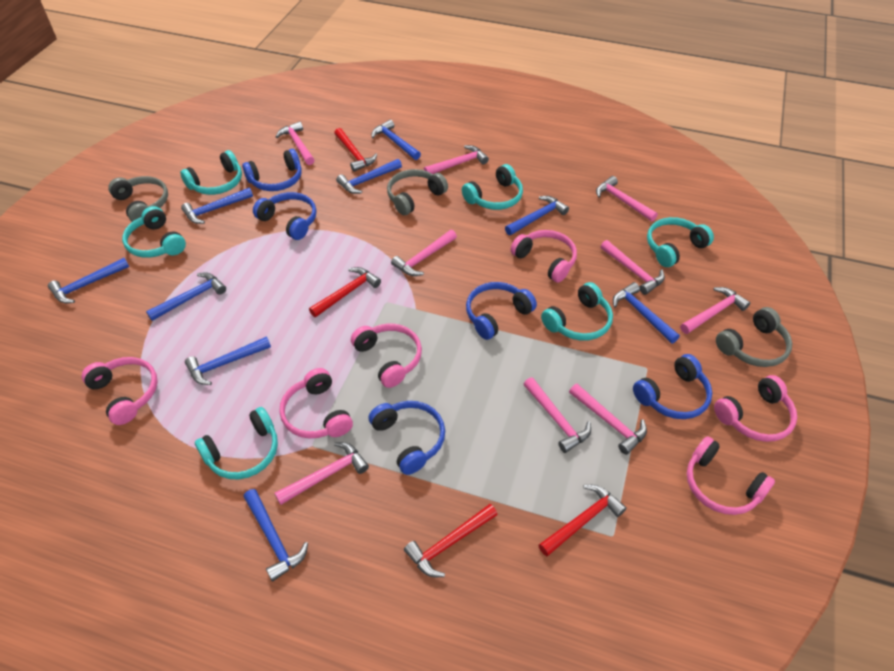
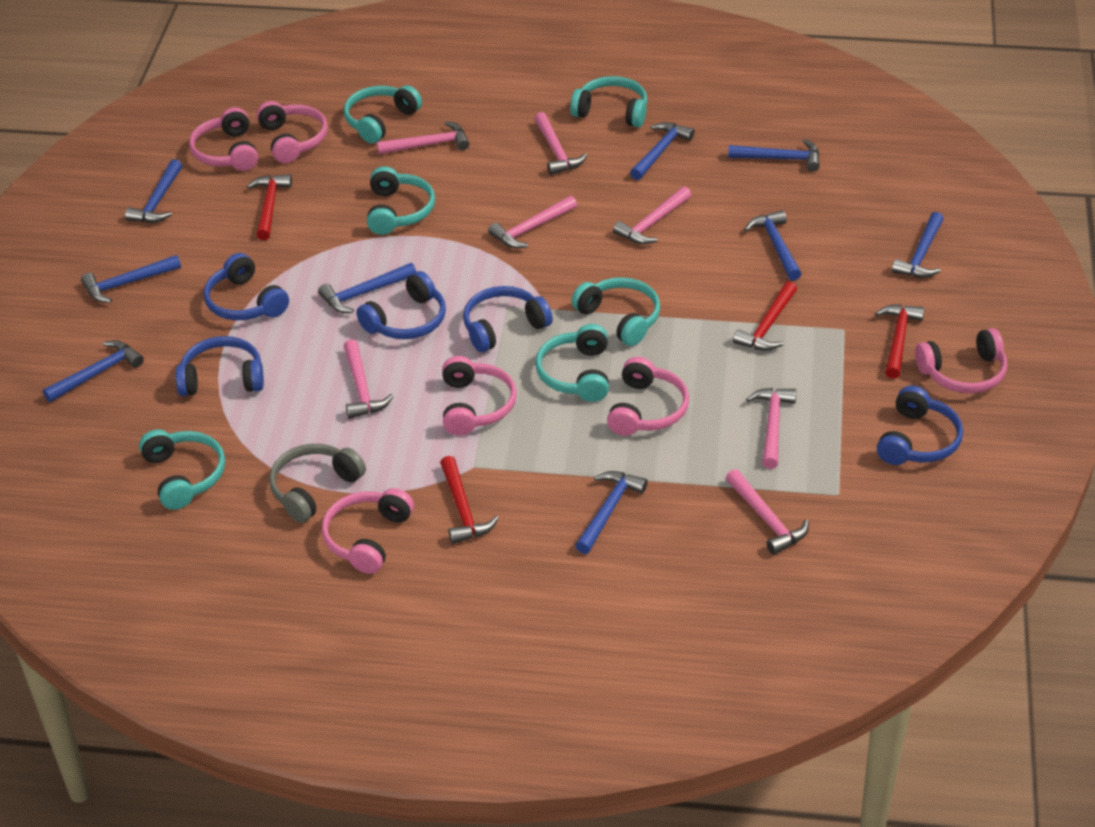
grey headphones: 3 -> 1
pink hammer: 9 -> 7

